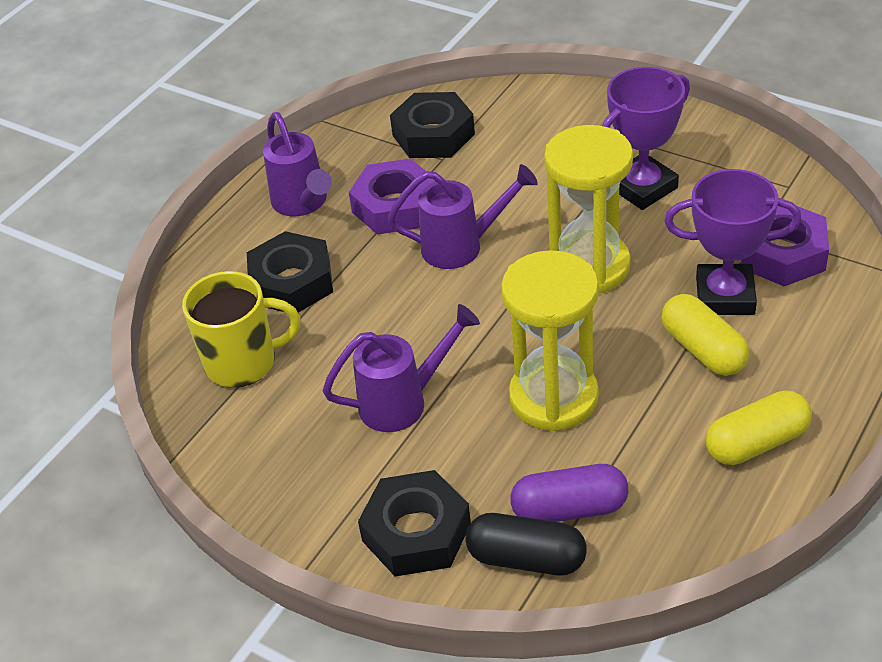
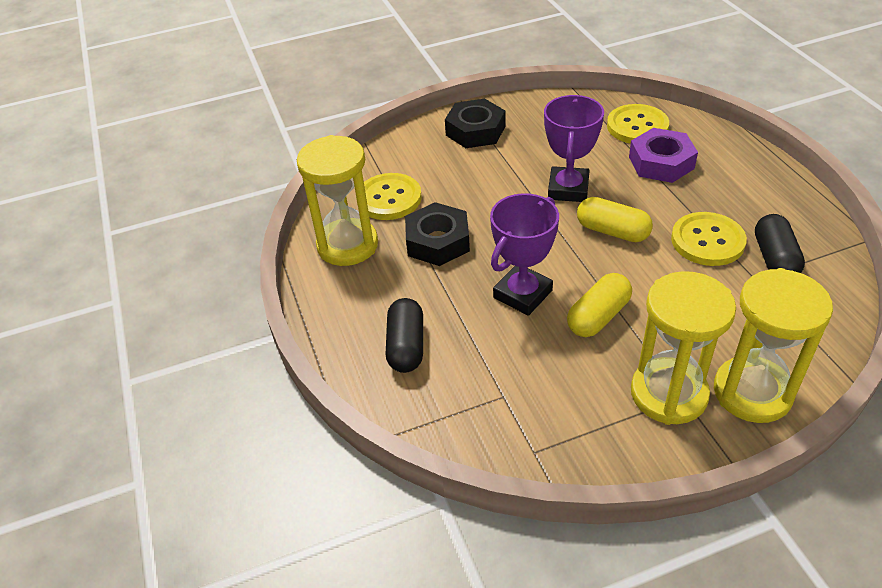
black capsule: 1 -> 2
black nut: 3 -> 2
purple capsule: 1 -> 0
purple nut: 2 -> 1
purple watering can: 3 -> 0
yellow button: 0 -> 3
yellow hourglass: 2 -> 3
yellow mug: 1 -> 0

